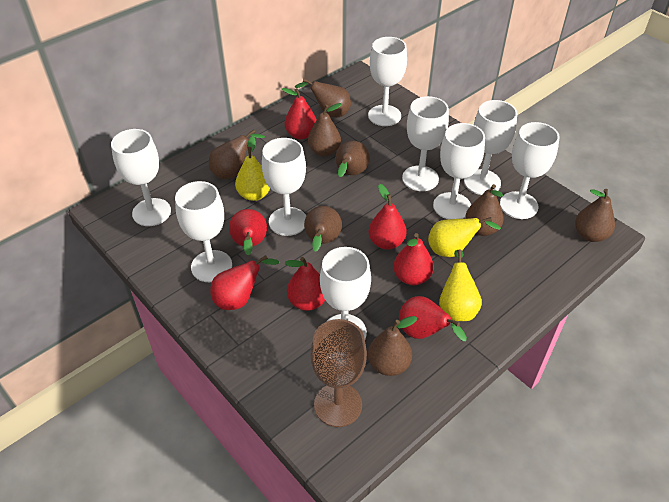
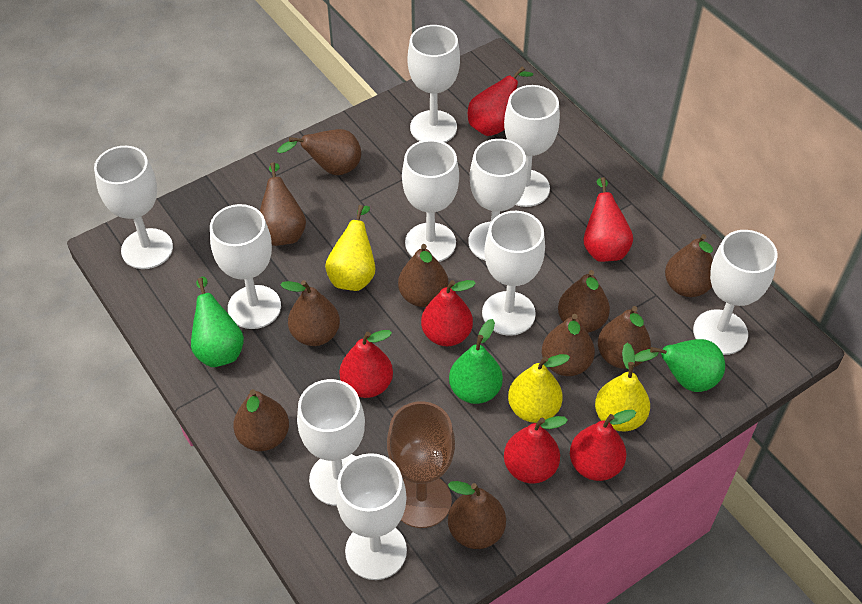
brown pear: 8 -> 10
green pear: 0 -> 3
red pear: 7 -> 6
white goblet: 9 -> 10

